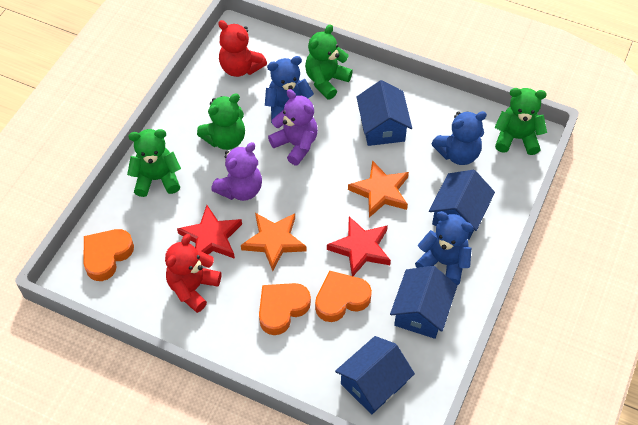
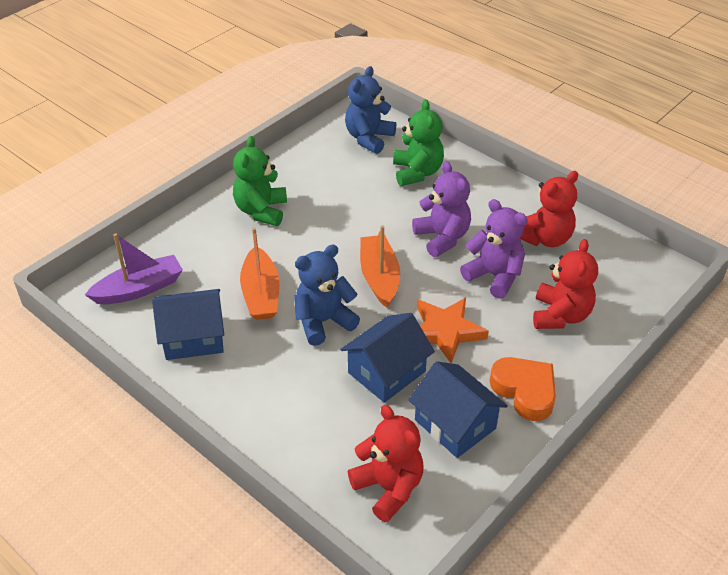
blue house: 4 -> 3
blue teddy bear: 3 -> 2
green teddy bear: 4 -> 2
orange boat: 0 -> 2
orange heart: 3 -> 1
orange star: 2 -> 1
purple boat: 0 -> 1
red star: 2 -> 0
red teddy bear: 2 -> 3

